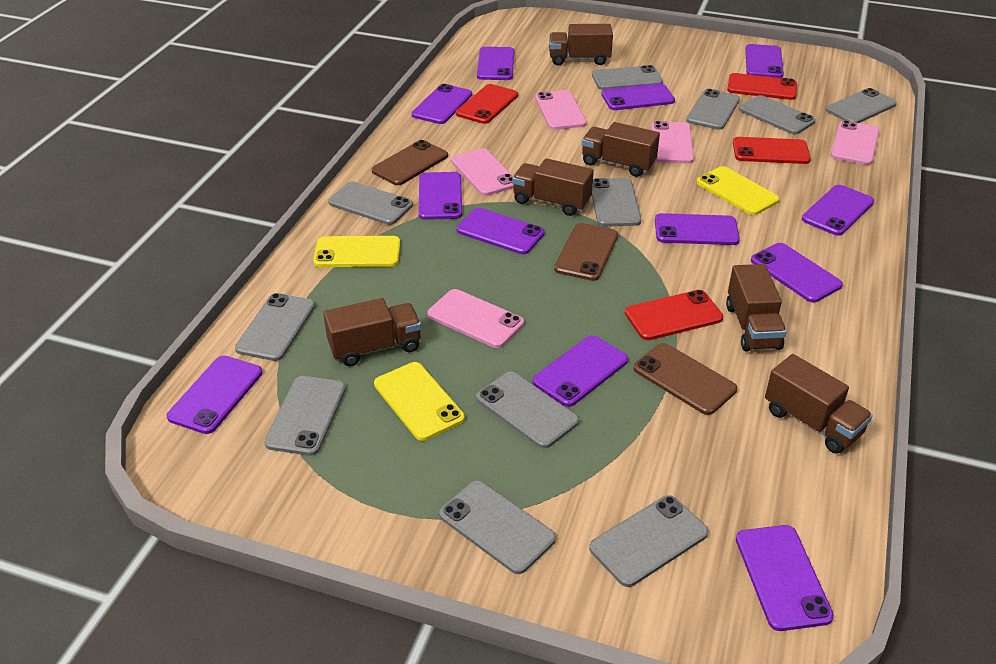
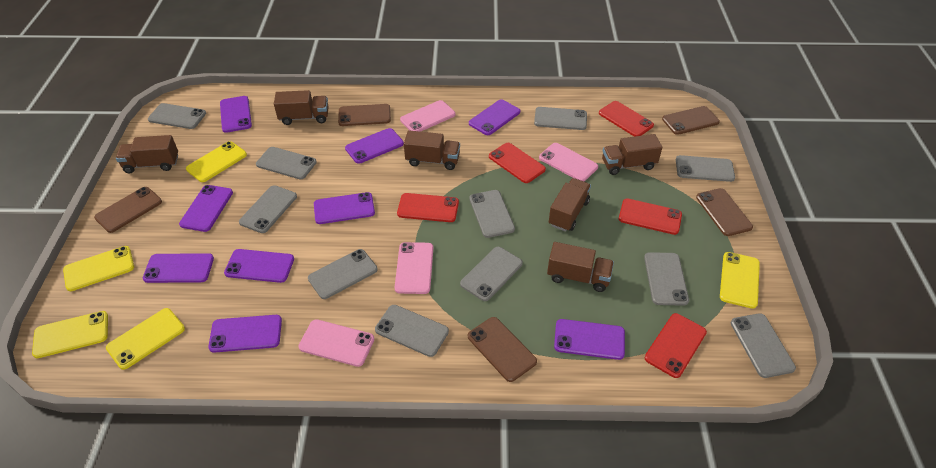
brown phone: 3 -> 5
pink phone: 5 -> 4
purple phone: 12 -> 9
red phone: 4 -> 5
yellow phone: 3 -> 5

